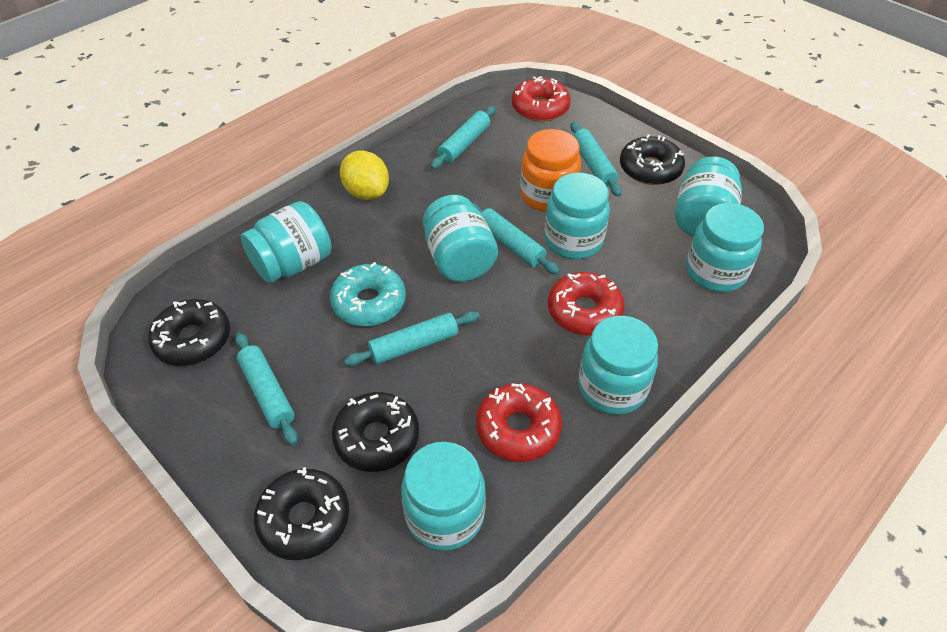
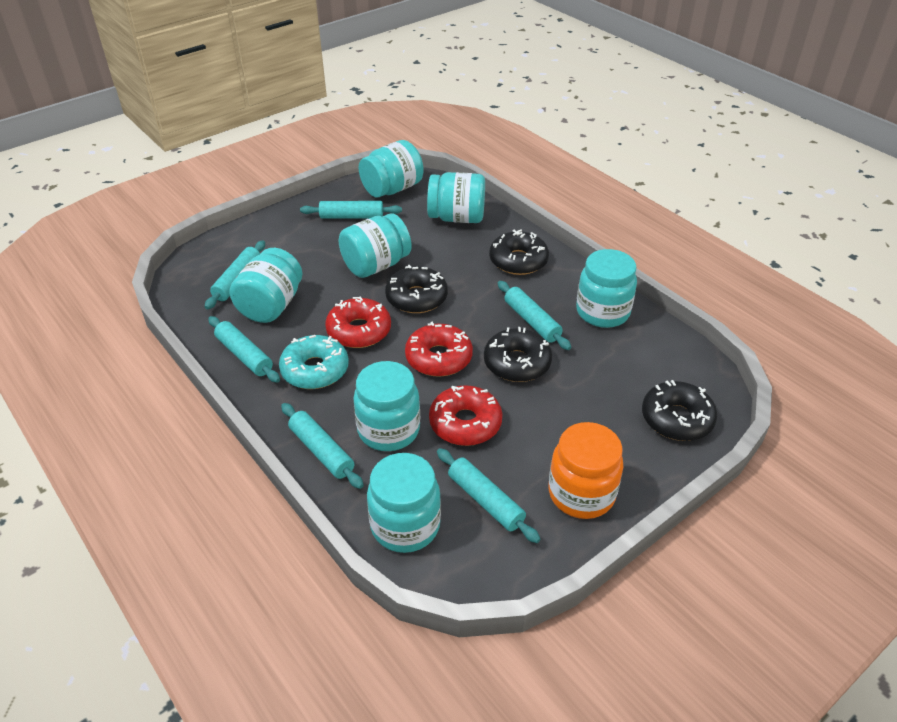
turquoise rolling pin: 5 -> 6
yellow lemon: 1 -> 0

